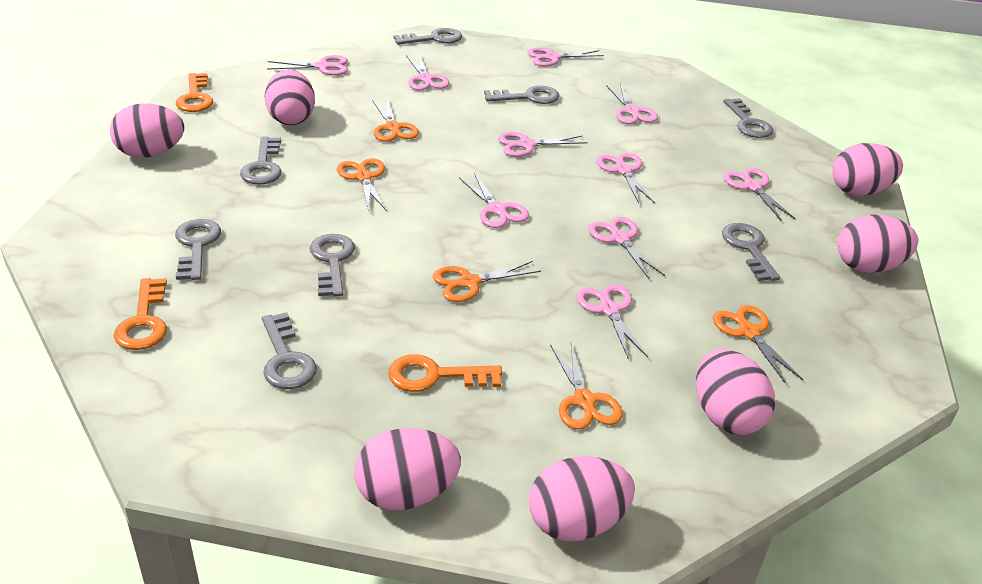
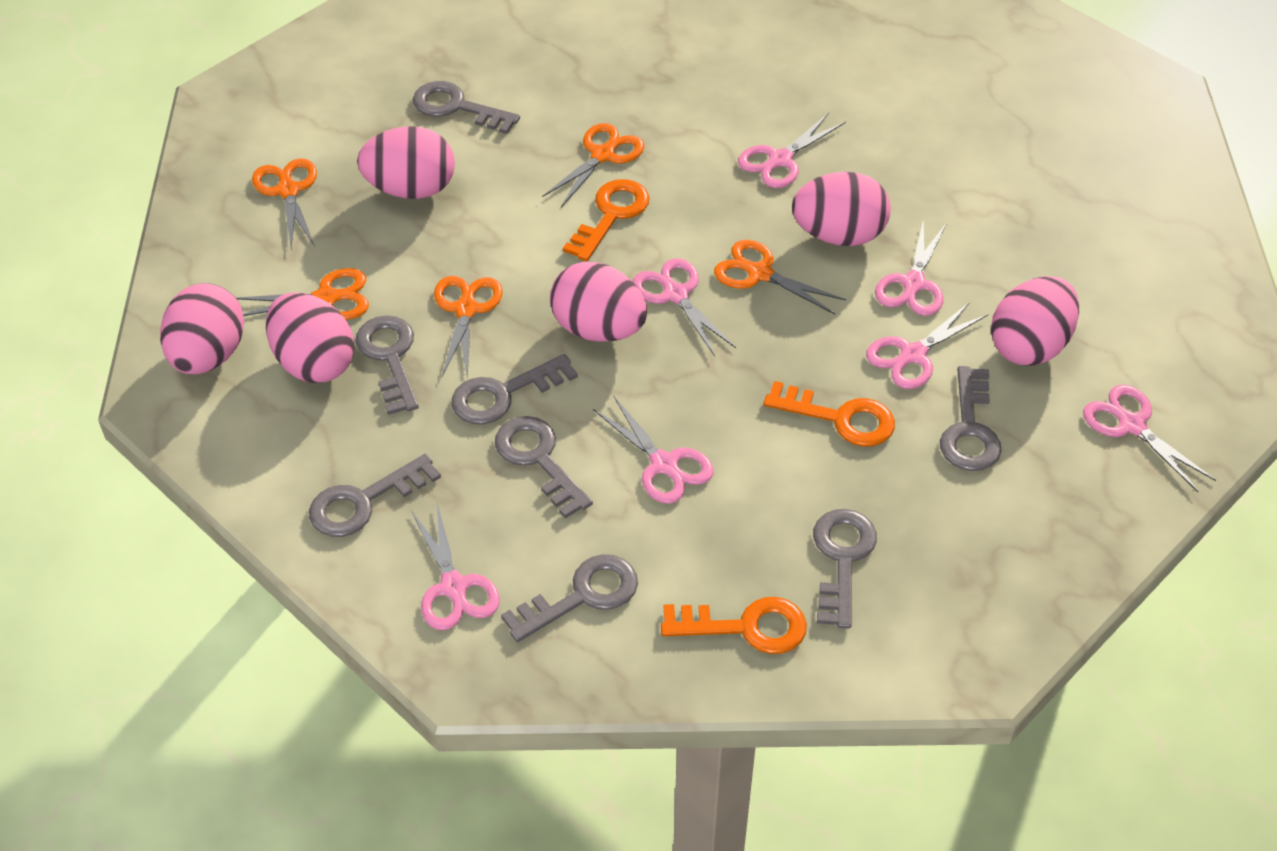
pink egg: 7 -> 6
pink scissors: 10 -> 7

